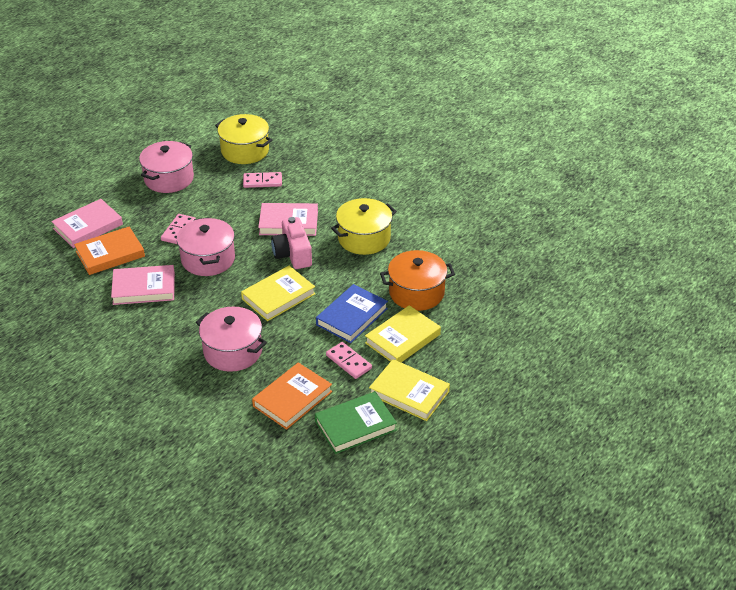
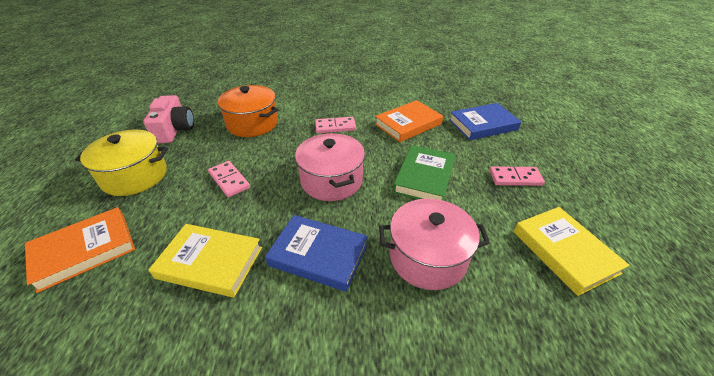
blue book: 1 -> 2
pink book: 3 -> 0
pink pot: 3 -> 2
yellow book: 3 -> 2
yellow pot: 2 -> 1

